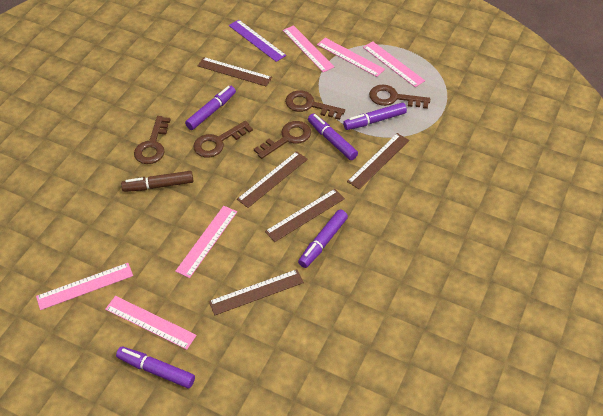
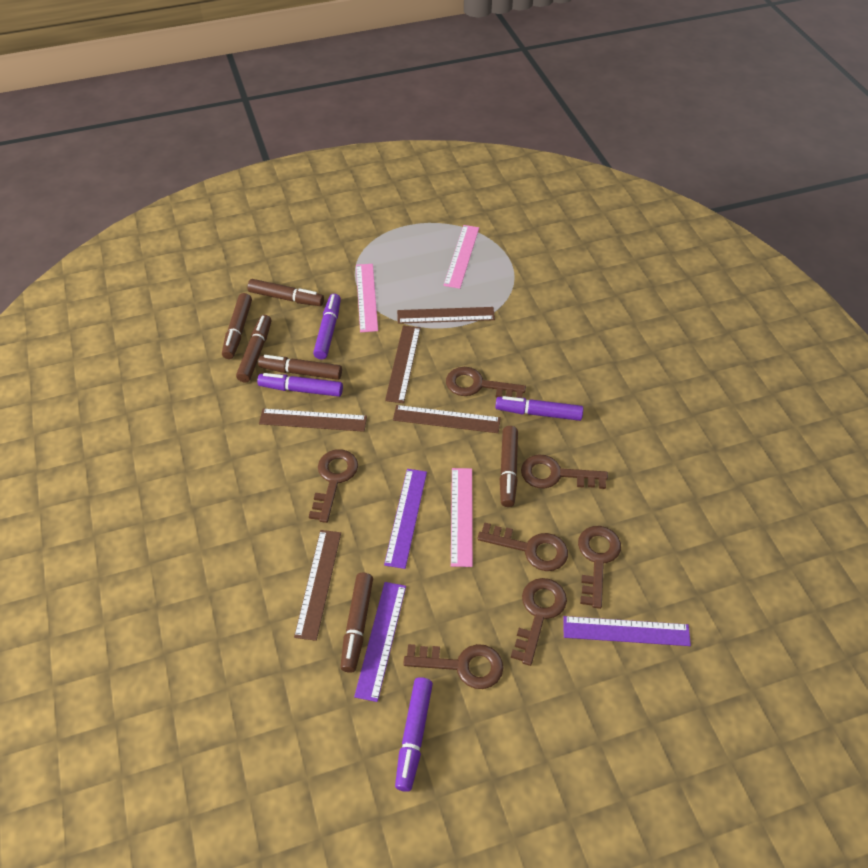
brown key: 5 -> 7
brown marker: 1 -> 6
pink ruler: 6 -> 3
purple marker: 5 -> 4
purple ruler: 1 -> 3

